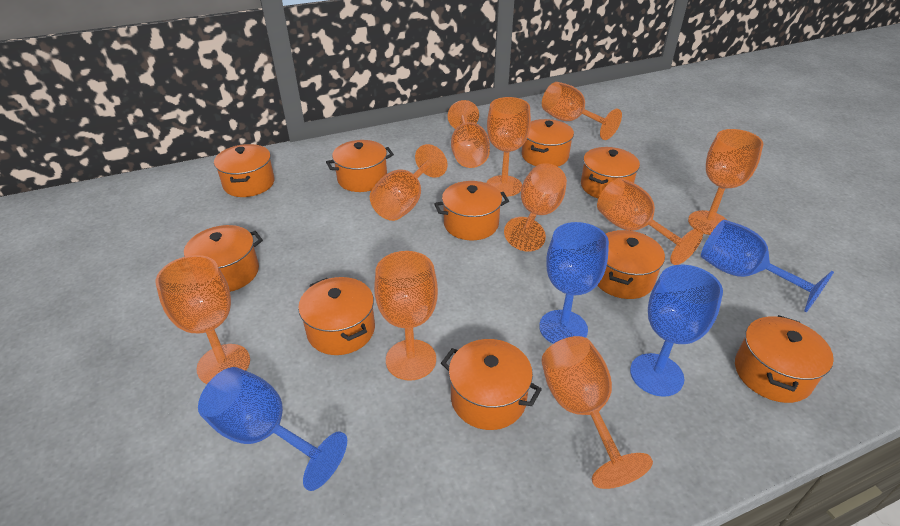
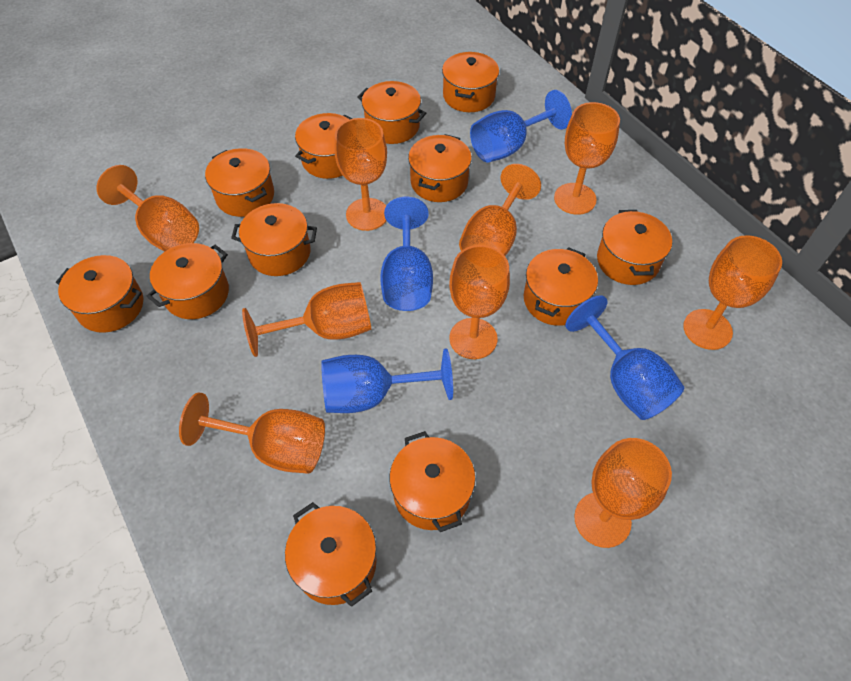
orange goblet: 10 -> 9
orange pot: 10 -> 12

